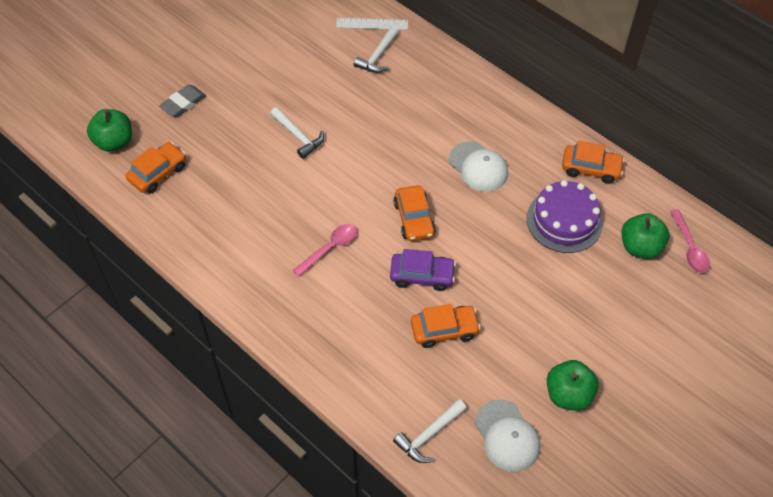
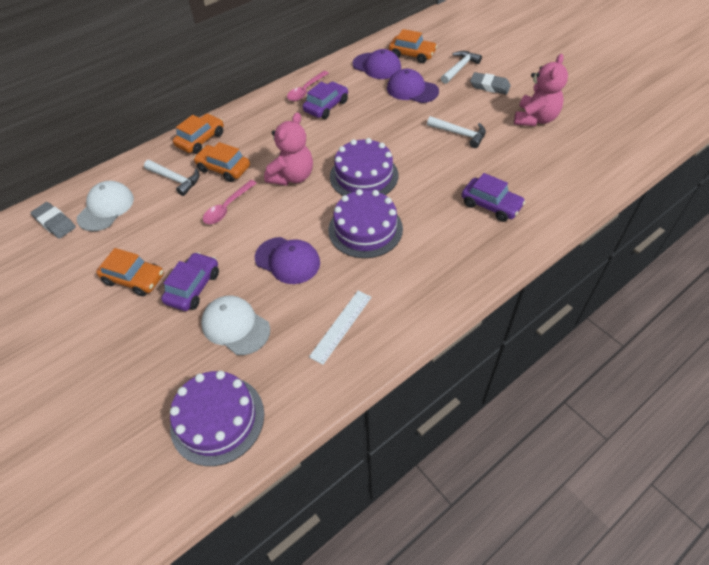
green apple: 3 -> 0
grey eraser: 1 -> 2
pink teddy bear: 0 -> 2
purple cake: 1 -> 3
purple cap: 0 -> 3
purple car: 1 -> 3

